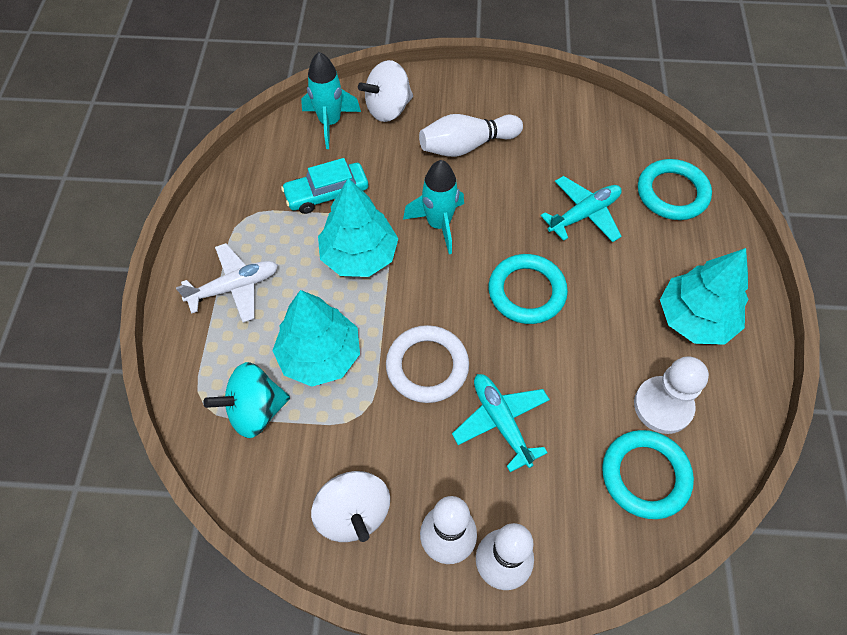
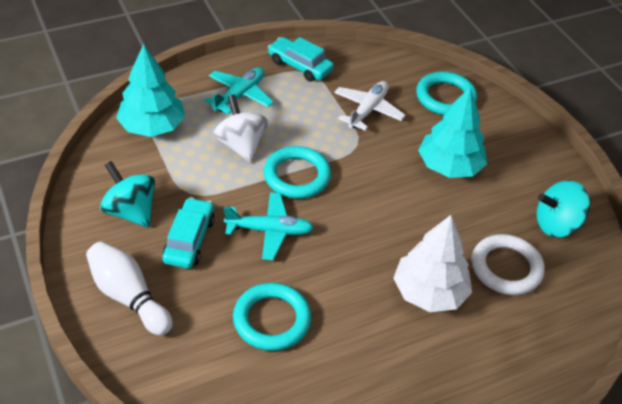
turquoise car: 1 -> 2
turquoise rocket: 2 -> 0
turquoise spinning top: 1 -> 2
turquoise tree: 3 -> 2
white bowling pin: 3 -> 1
white pawn: 1 -> 0
white spinning top: 2 -> 1
white tree: 0 -> 1

